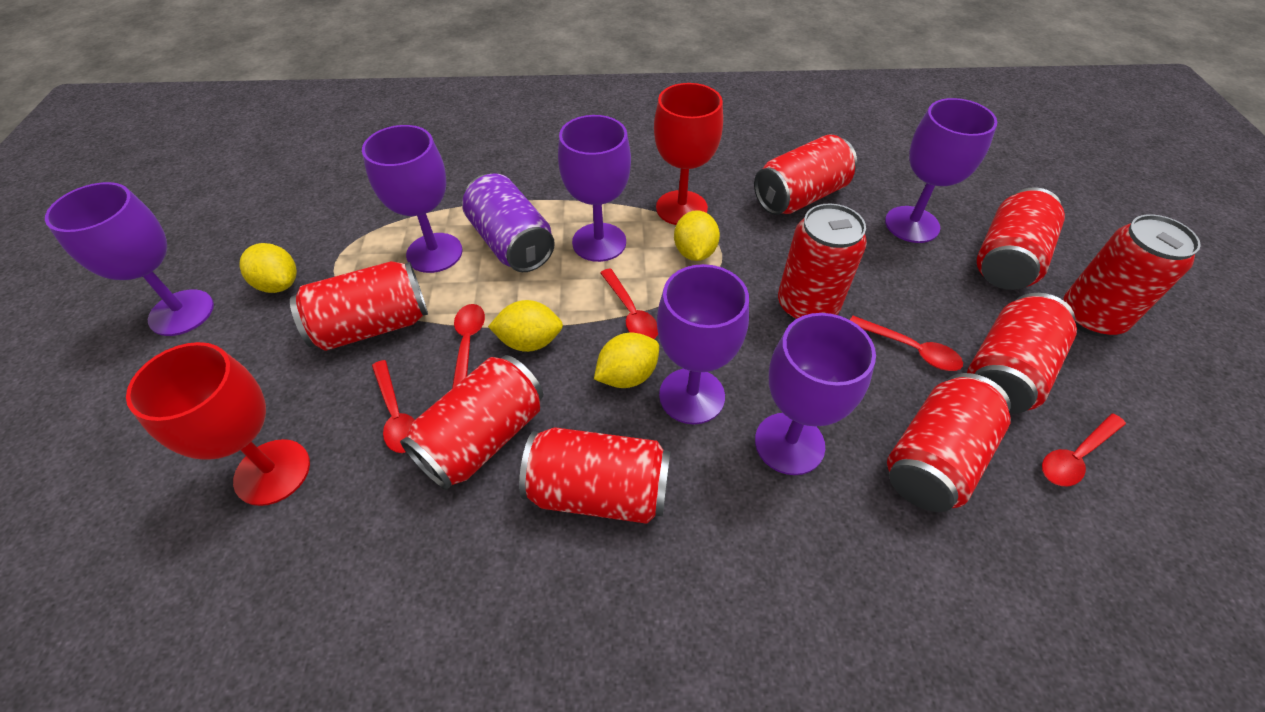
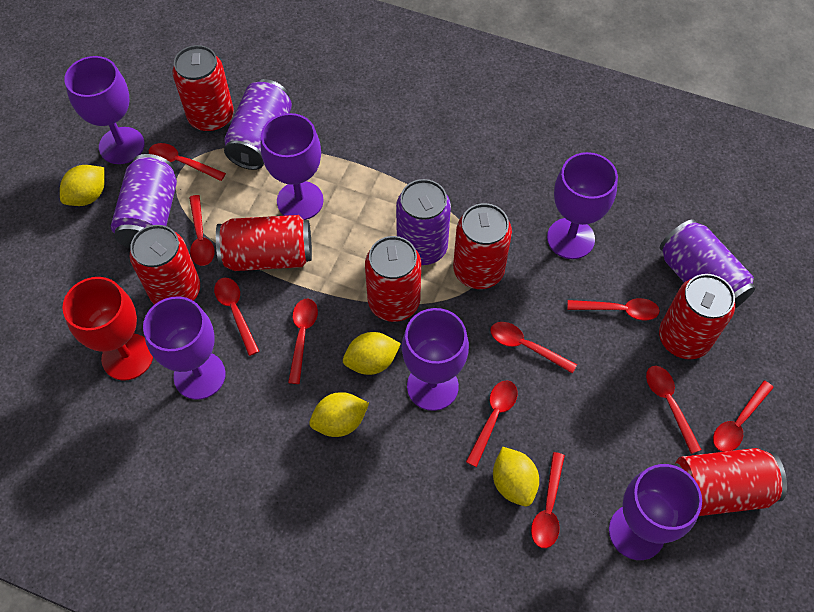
purple can: 1 -> 4
red can: 9 -> 7
red goblet: 2 -> 1
red spoon: 5 -> 10

